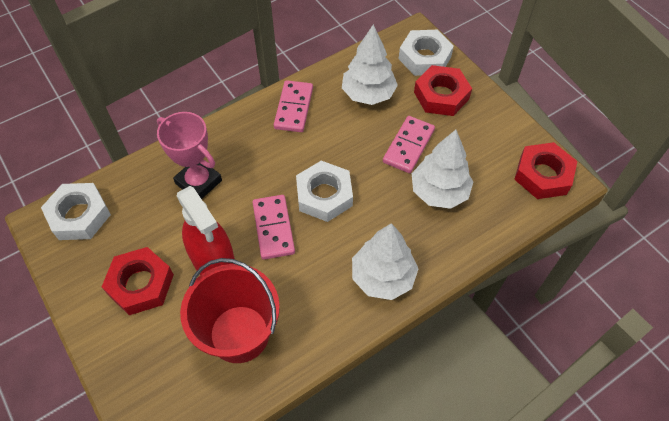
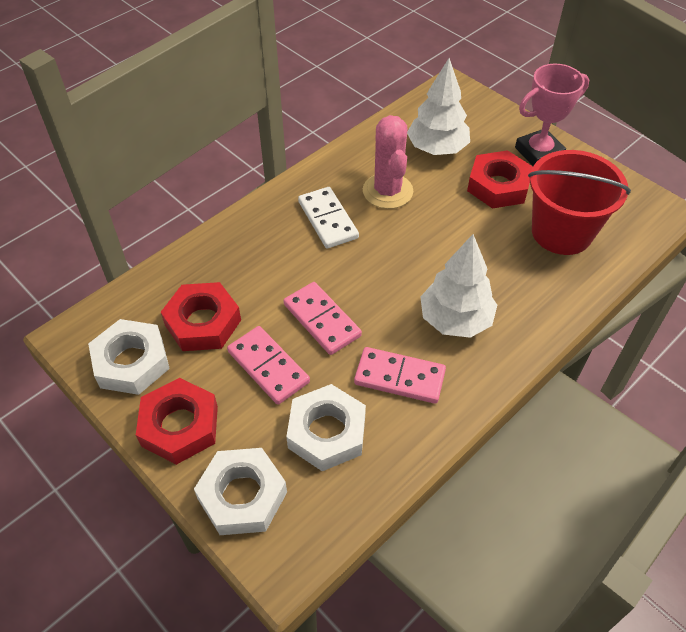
pink cactus: 0 -> 1
red spray bottle: 1 -> 0
white domino: 0 -> 1
white tree: 3 -> 2

